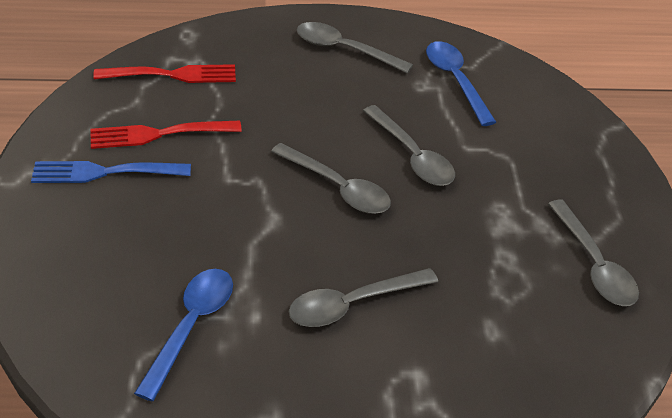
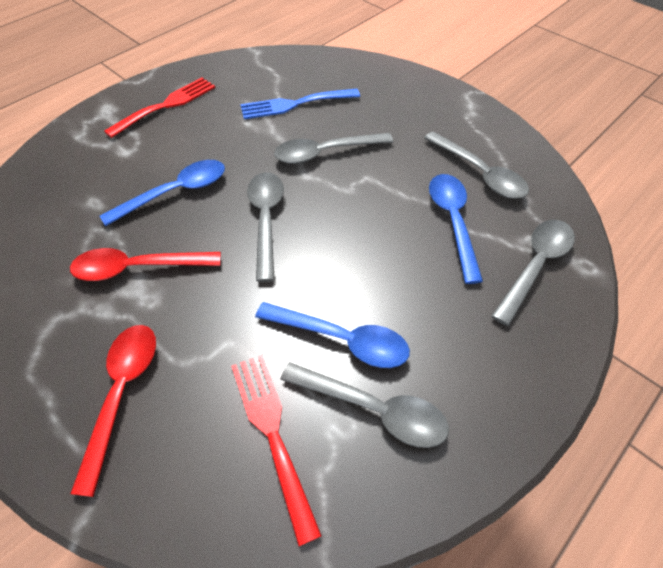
blue spoon: 2 -> 3
red spoon: 0 -> 2

